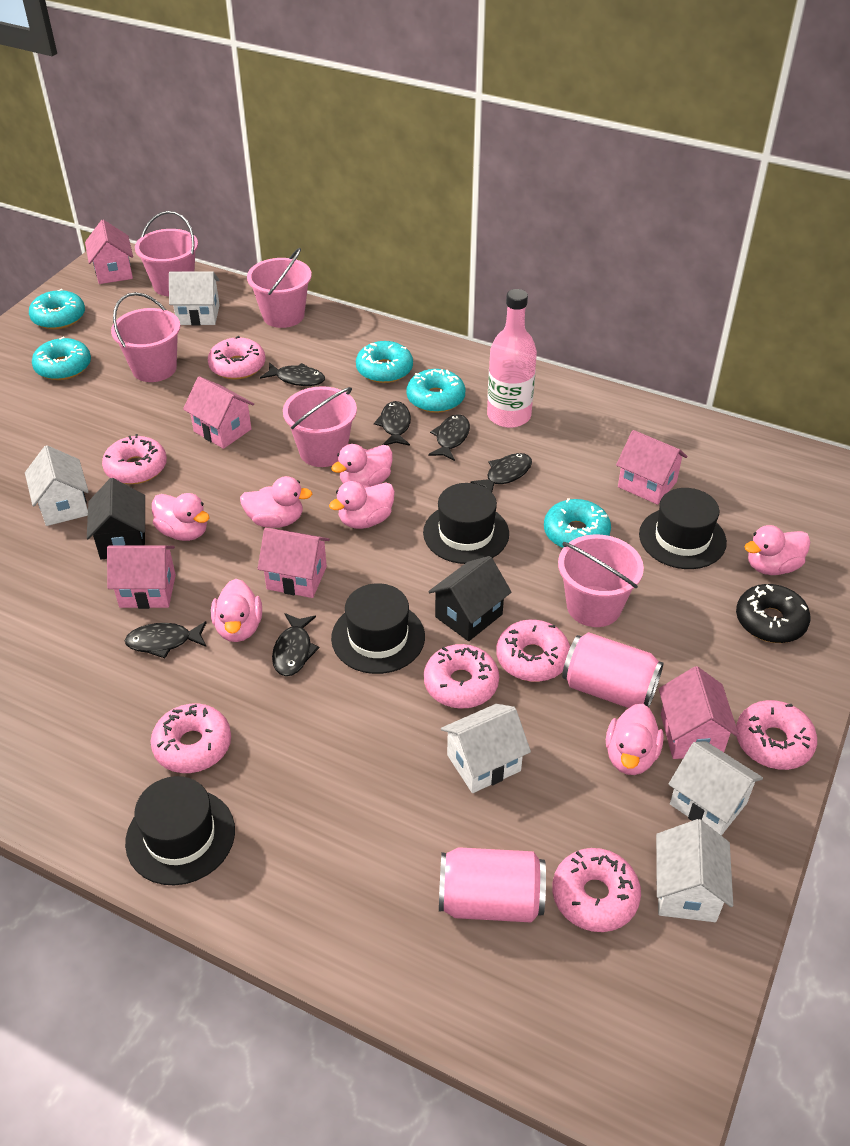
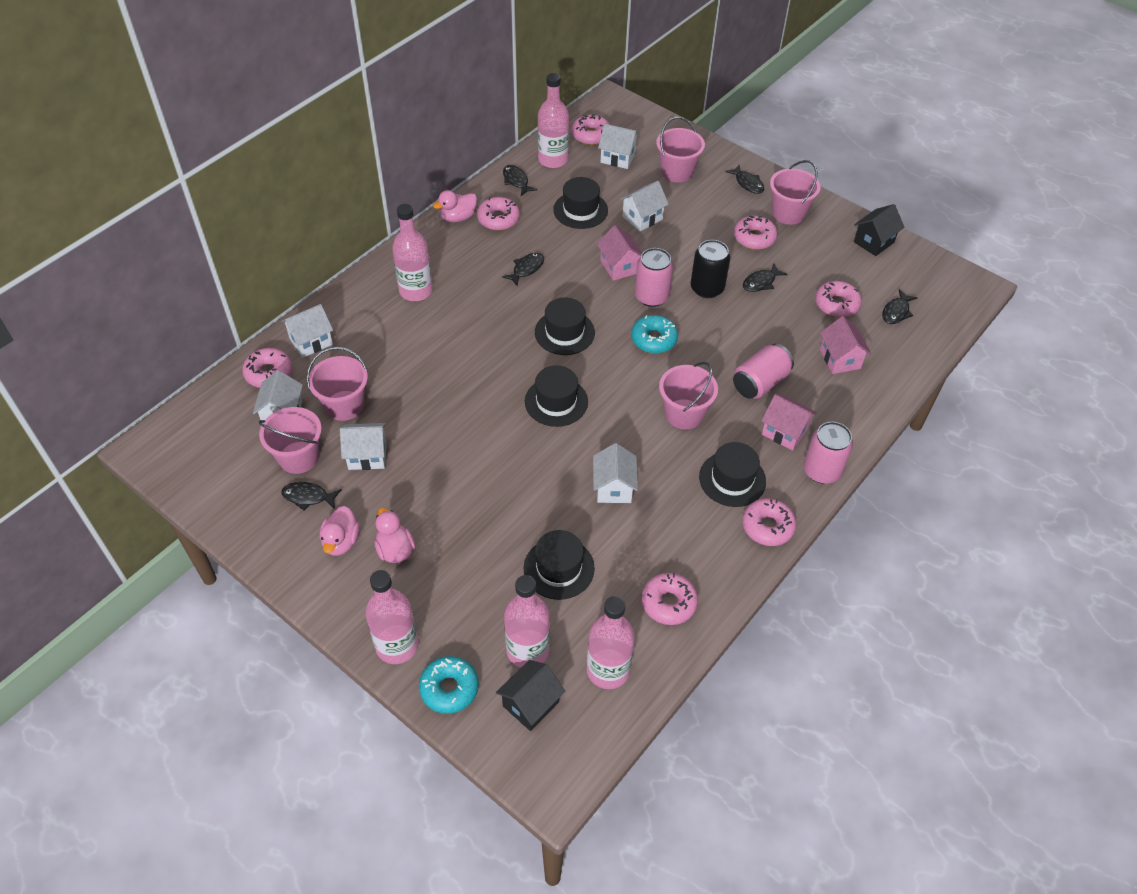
black can: 0 -> 1
black donut: 1 -> 0
black hat: 4 -> 5
pink bottle: 1 -> 5
pink can: 2 -> 3
pink duck: 7 -> 3
pink house: 6 -> 3
turquoise donut: 5 -> 2
white house: 5 -> 6

